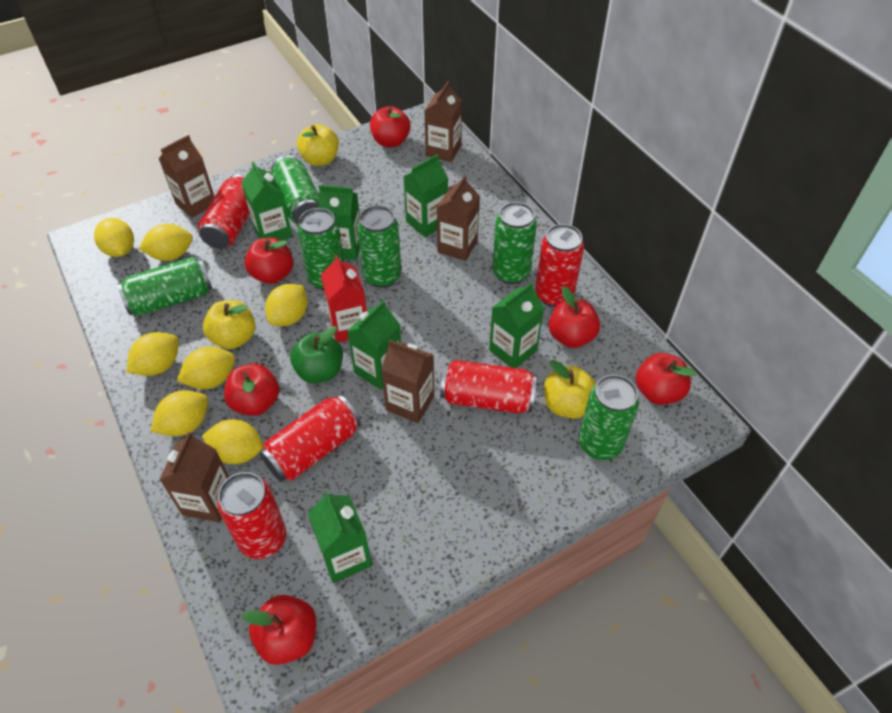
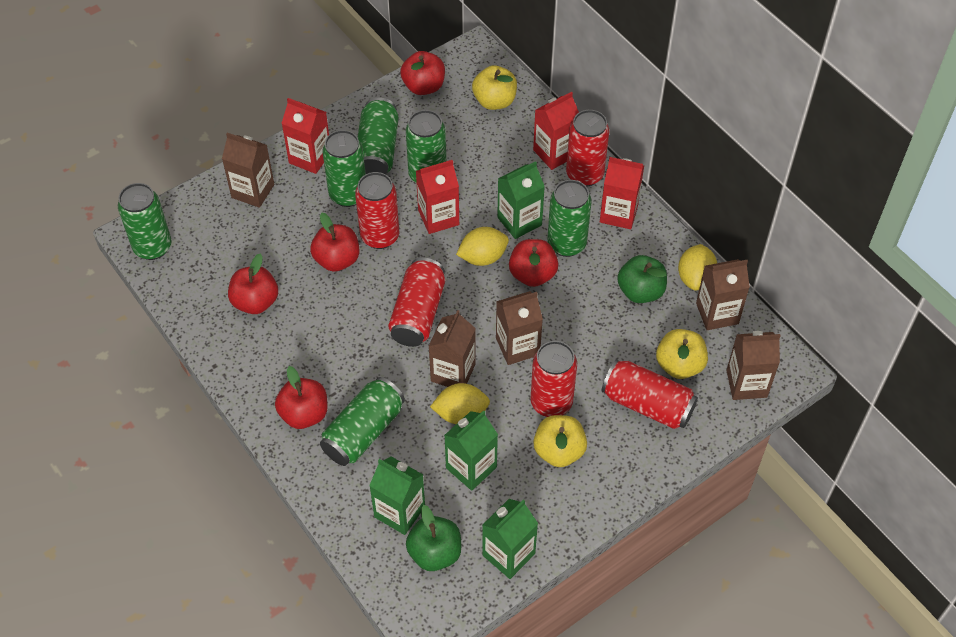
green apple: 1 -> 2
green carton: 6 -> 4
red apple: 6 -> 5
red carton: 1 -> 4
yellow lemon: 7 -> 3

